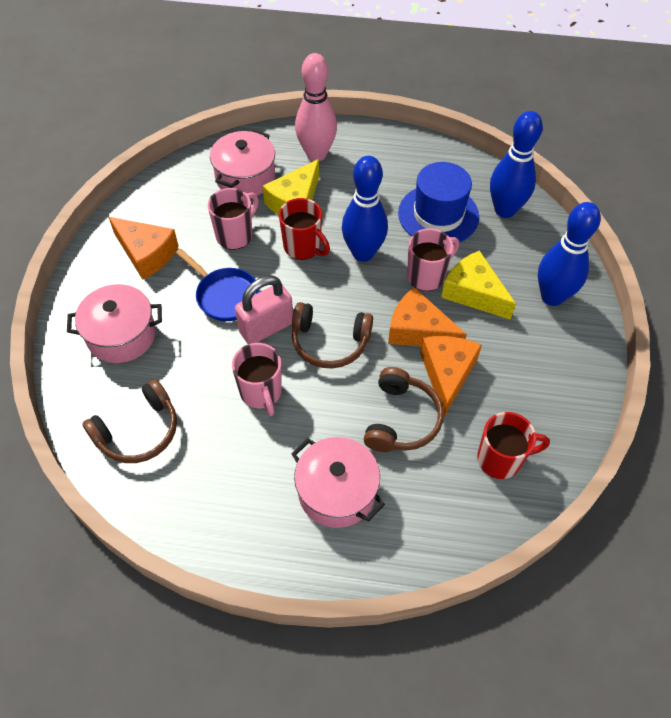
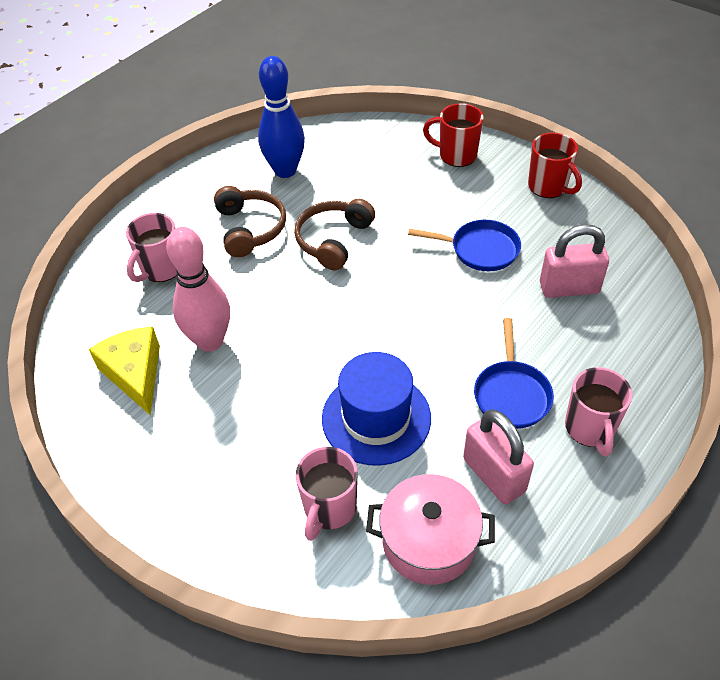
blue bowling pin: 3 -> 1
blue pan: 1 -> 2
brown headphones: 3 -> 2
orange cheese: 3 -> 0
pink padlock: 1 -> 2
pink pot: 3 -> 1
yellow cheese: 2 -> 1

